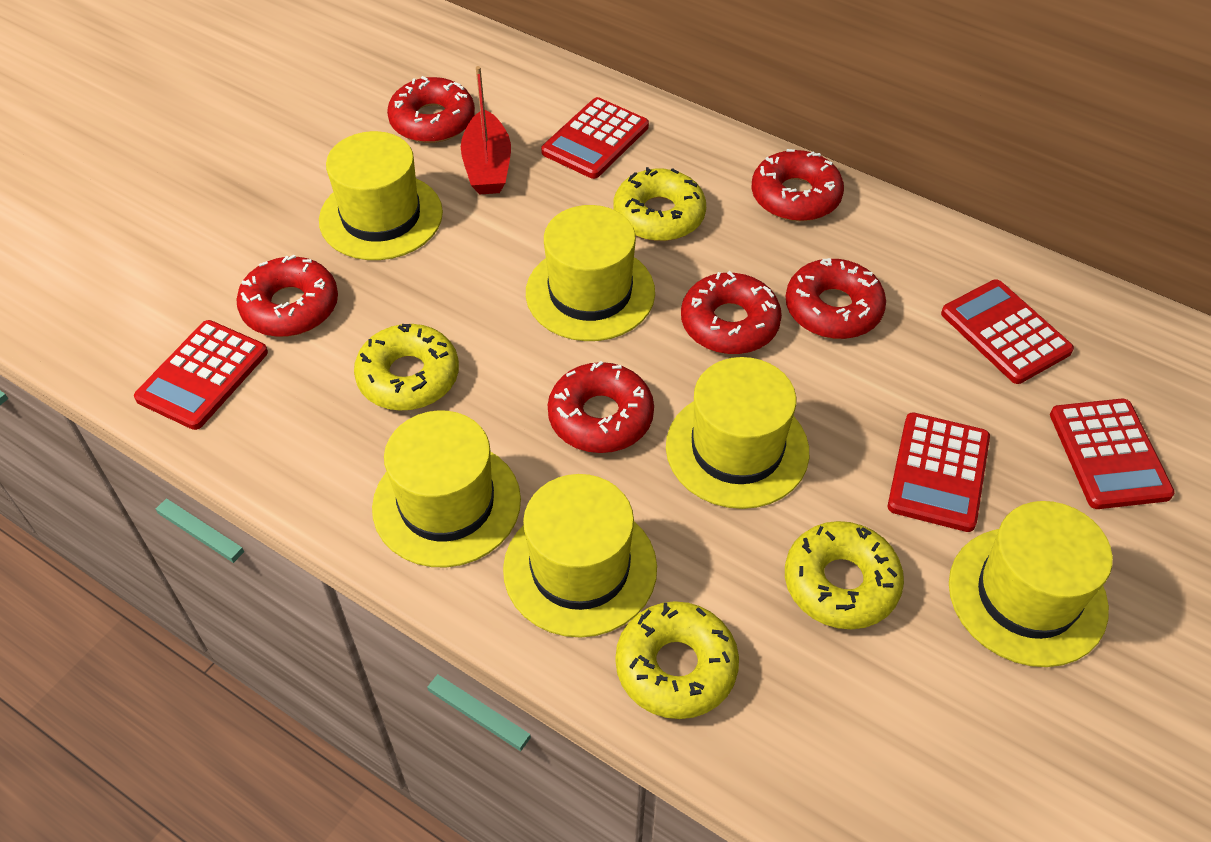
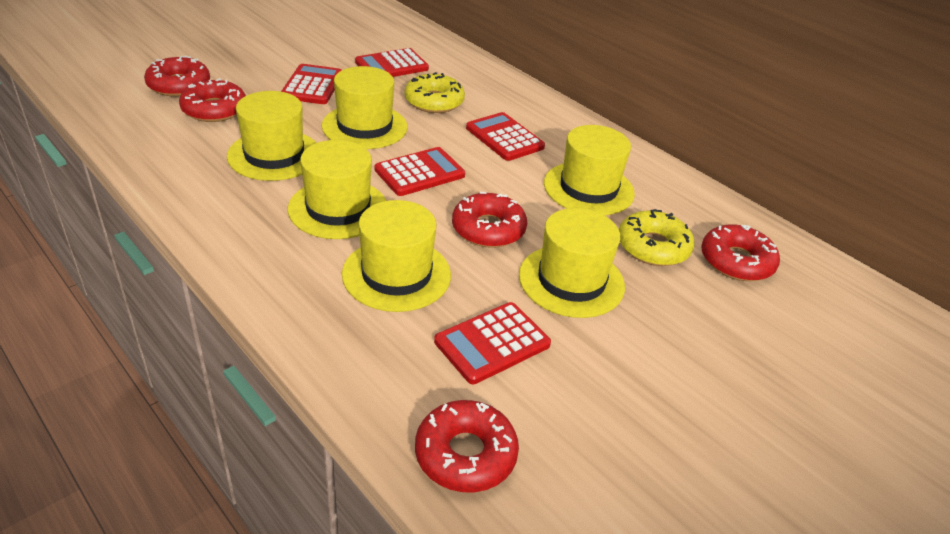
red boat: 1 -> 0
red donut: 6 -> 5
yellow donut: 4 -> 2

